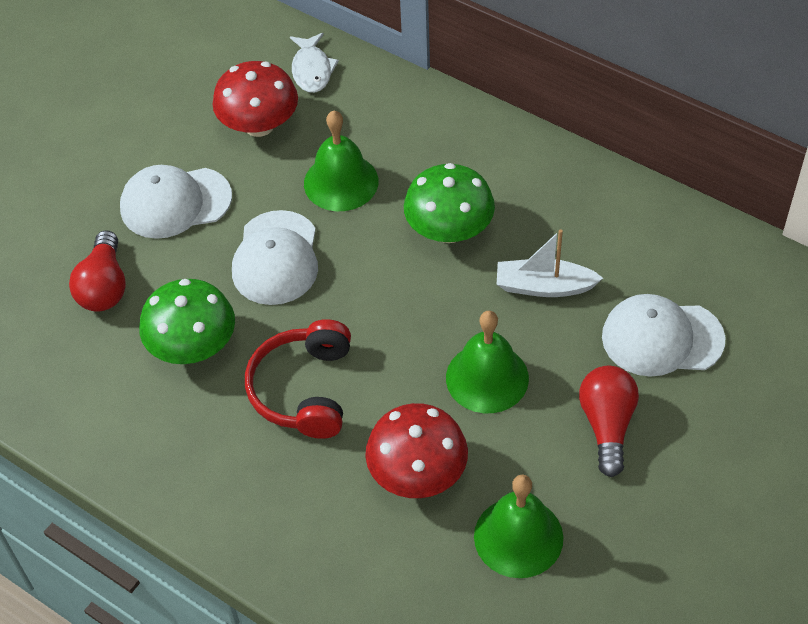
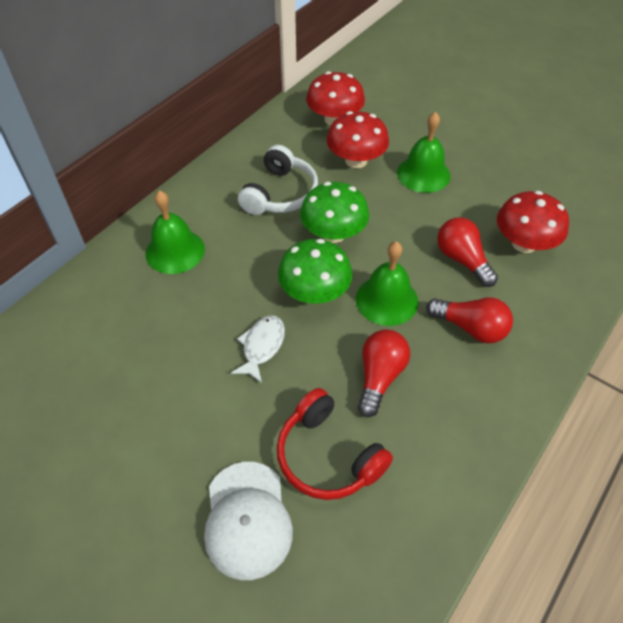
red light bulb: 2 -> 3
red mushroom: 2 -> 3
white boat: 1 -> 0
white cap: 3 -> 1
white headphones: 0 -> 1

